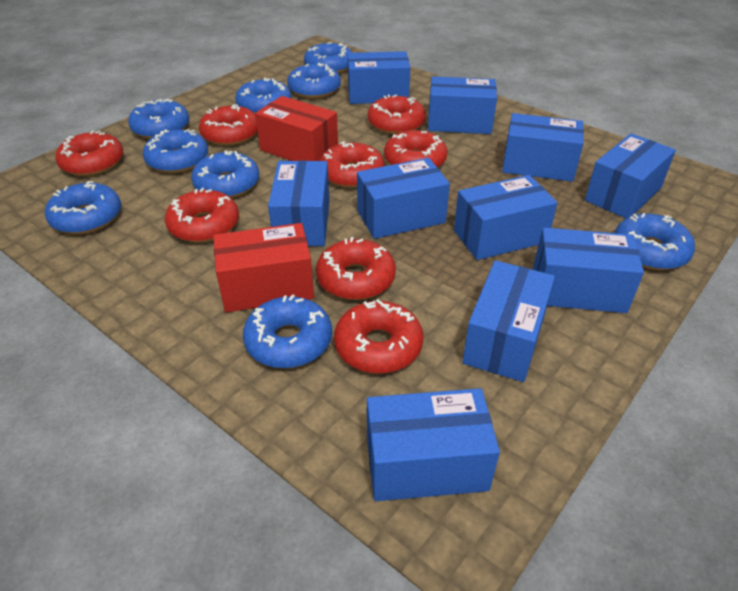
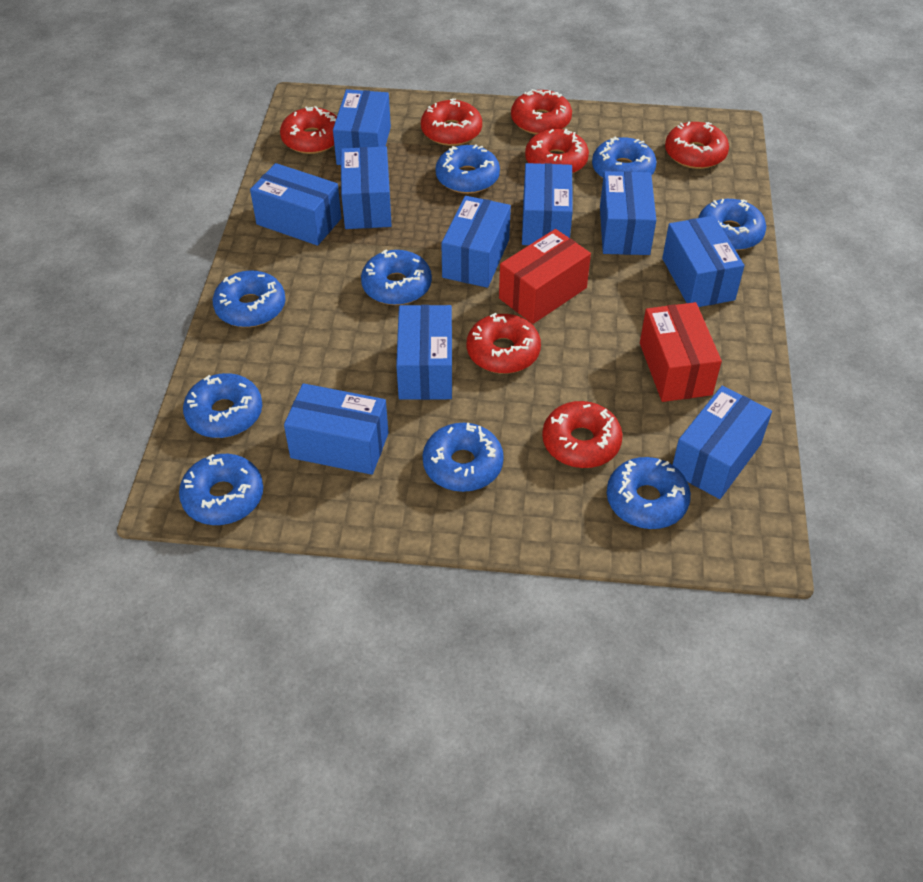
red donut: 8 -> 7

